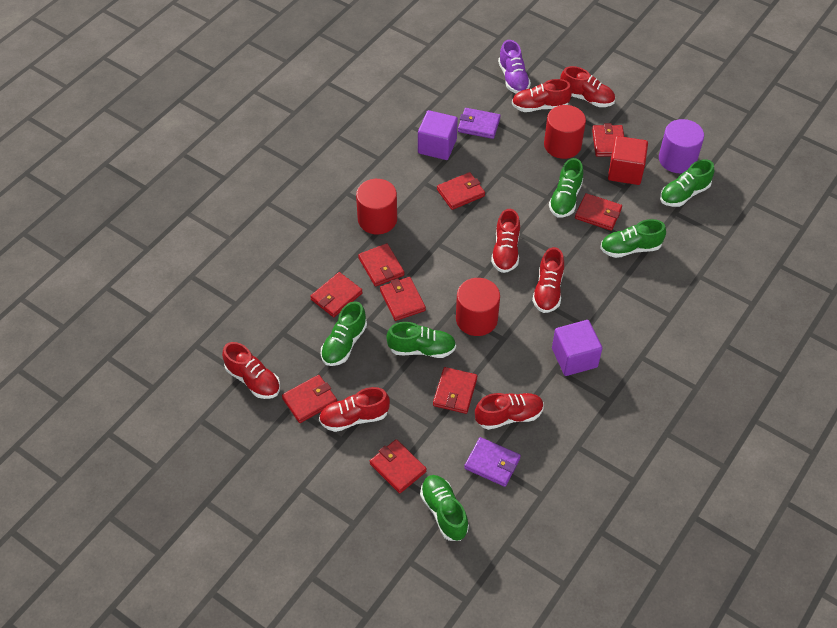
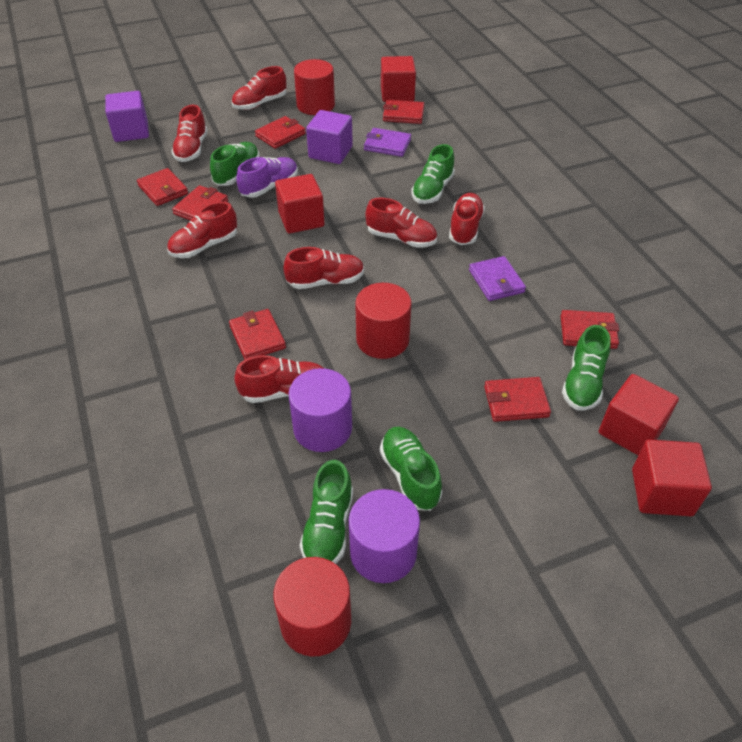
green shoe: 6 -> 5
purple cylinder: 1 -> 2
red cube: 1 -> 4
red wallet: 9 -> 7

